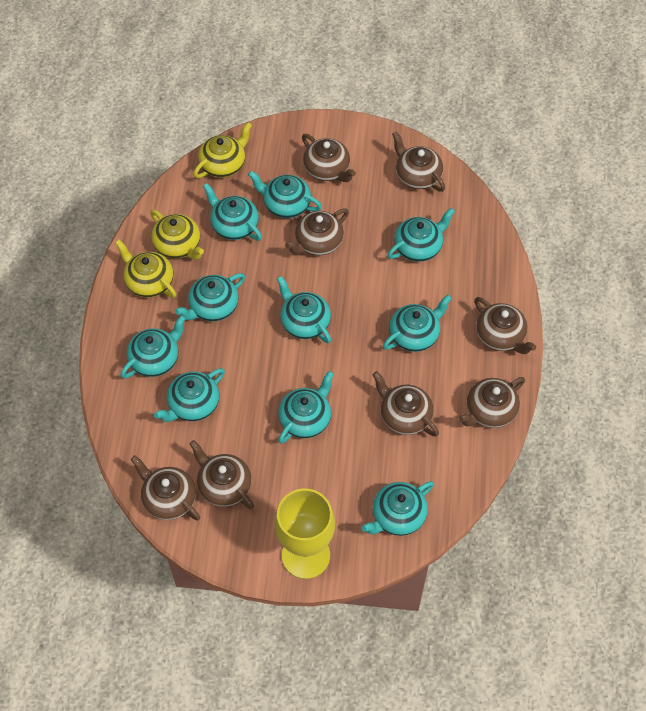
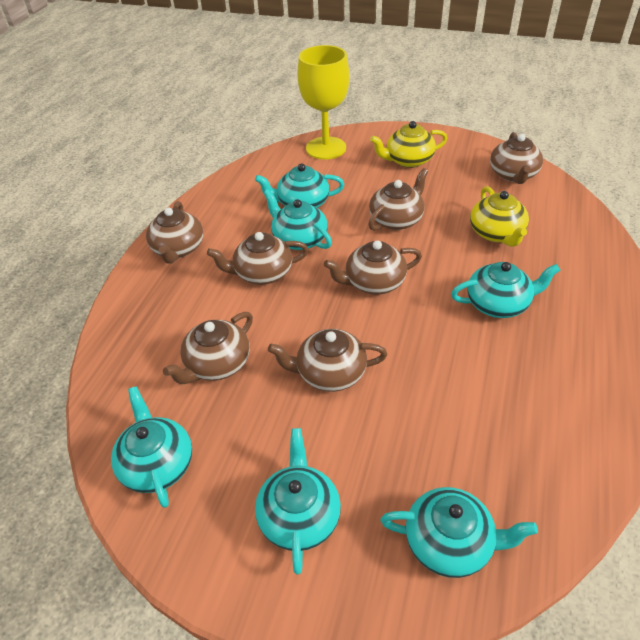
brown teapot: 8 -> 7
turquoise teapot: 10 -> 6
yellow teapot: 3 -> 2

